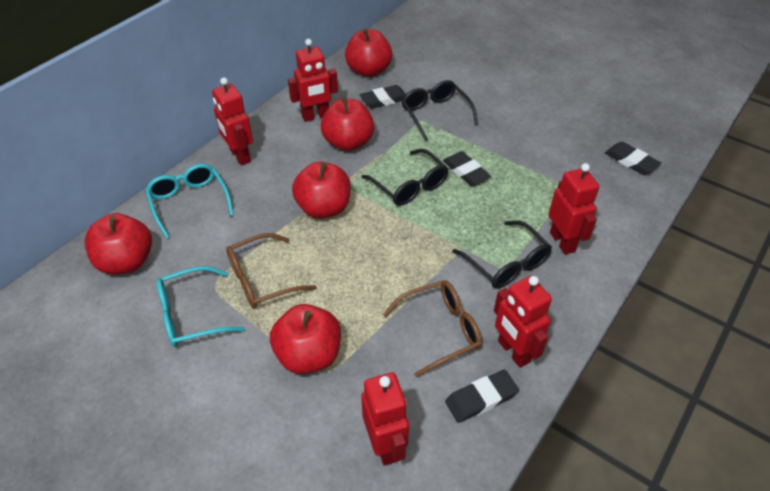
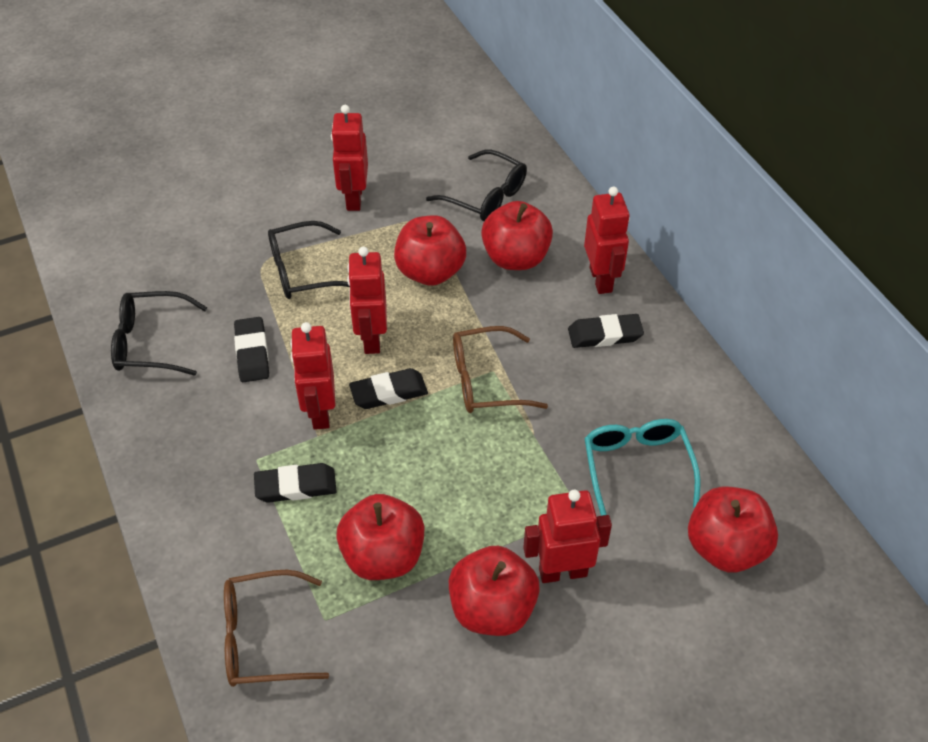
turquoise glasses: 2 -> 1

